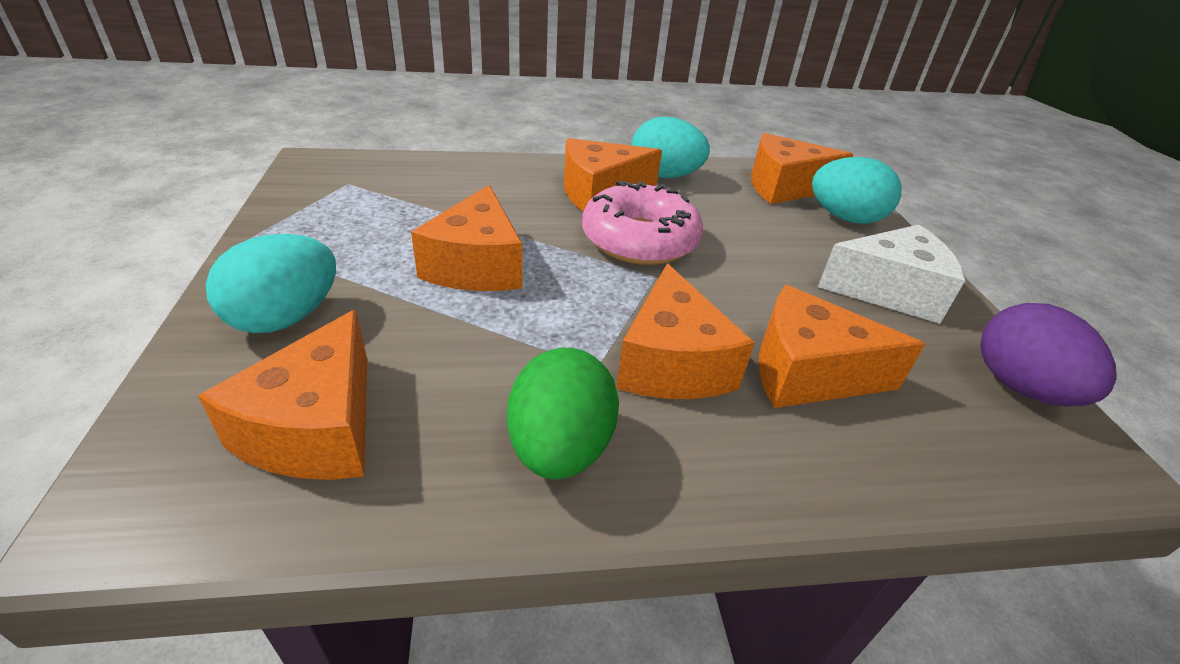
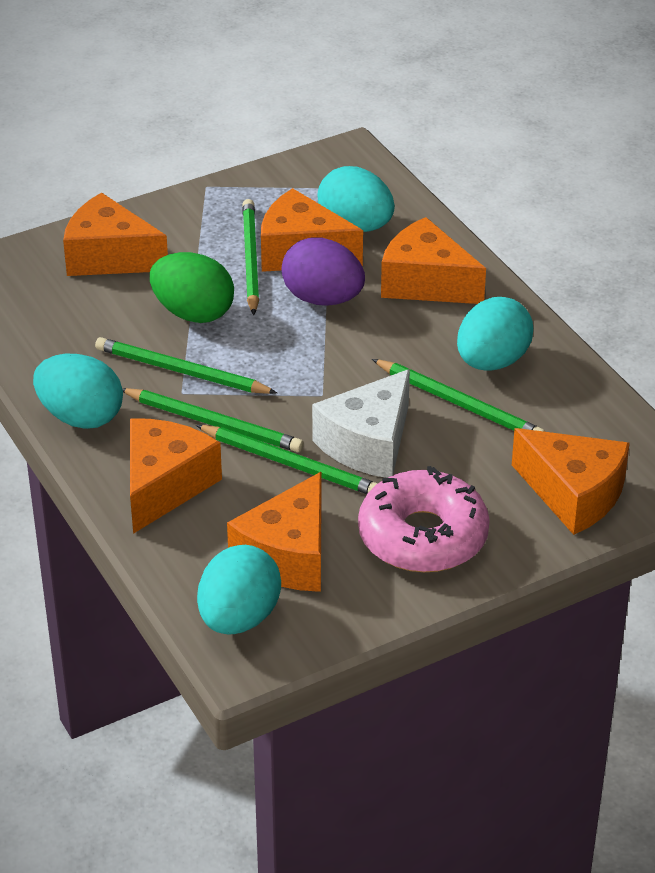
green pencil: 0 -> 5
turquoise egg: 3 -> 4

